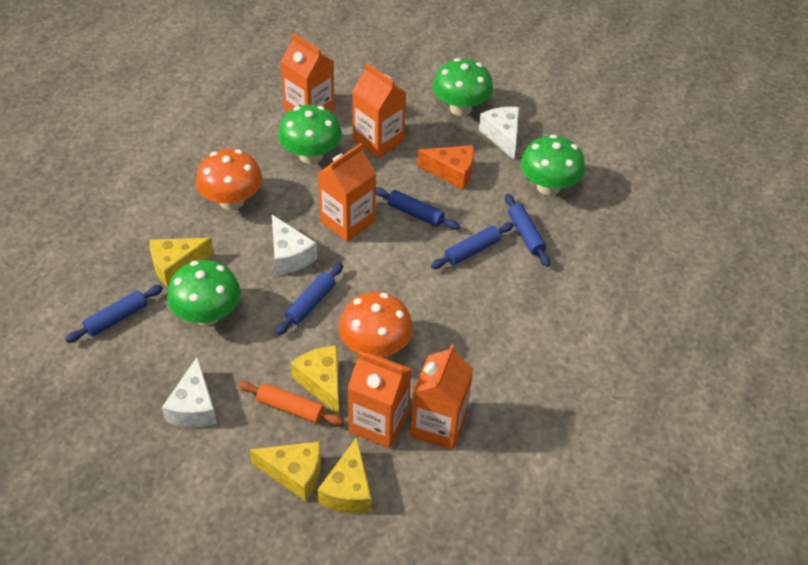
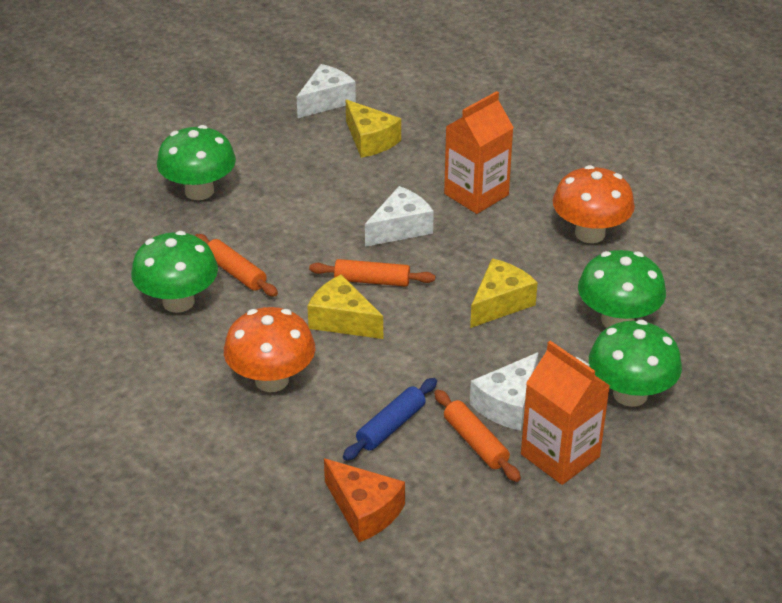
blue rolling pin: 5 -> 1
orange carton: 5 -> 2
orange rolling pin: 1 -> 3
yellow cheese: 4 -> 3

